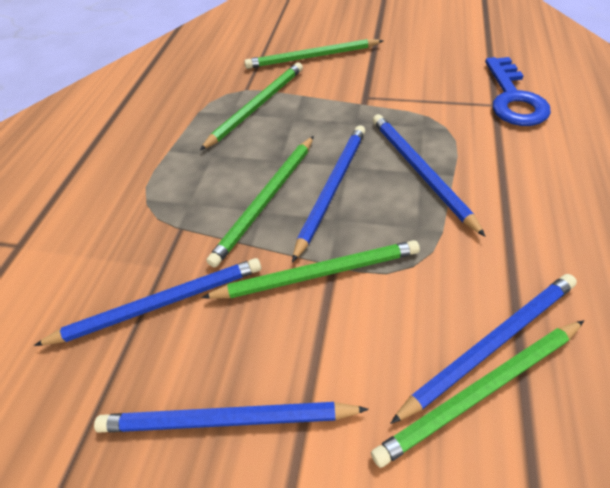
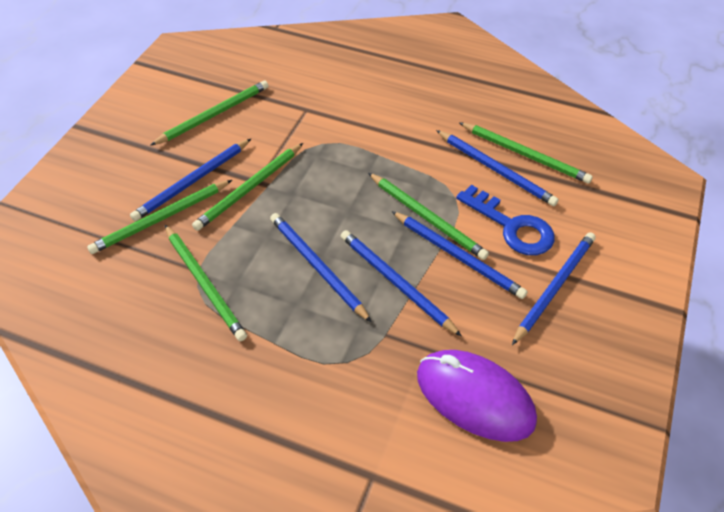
blue pencil: 5 -> 6
green pencil: 5 -> 6
purple mouse: 0 -> 1

